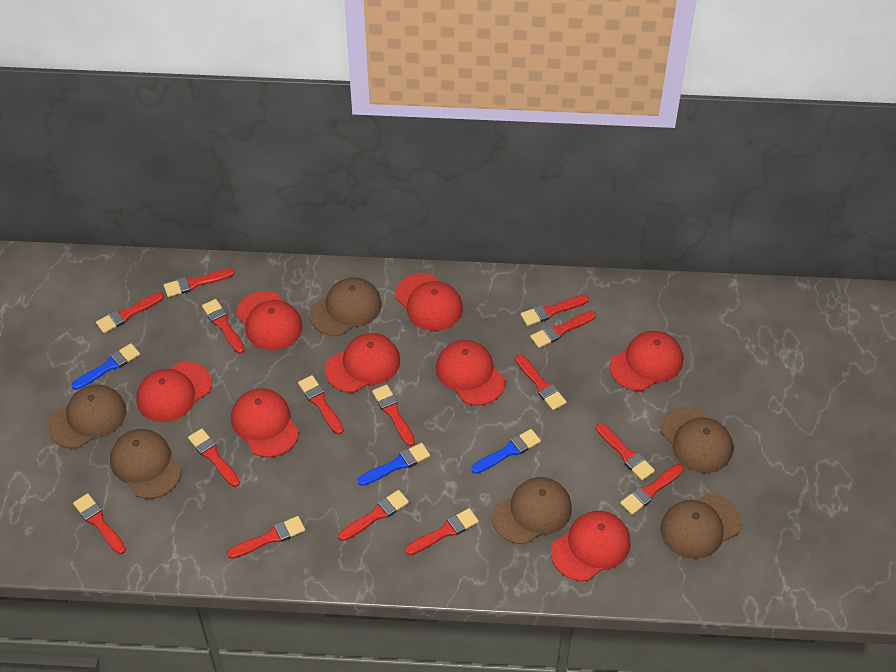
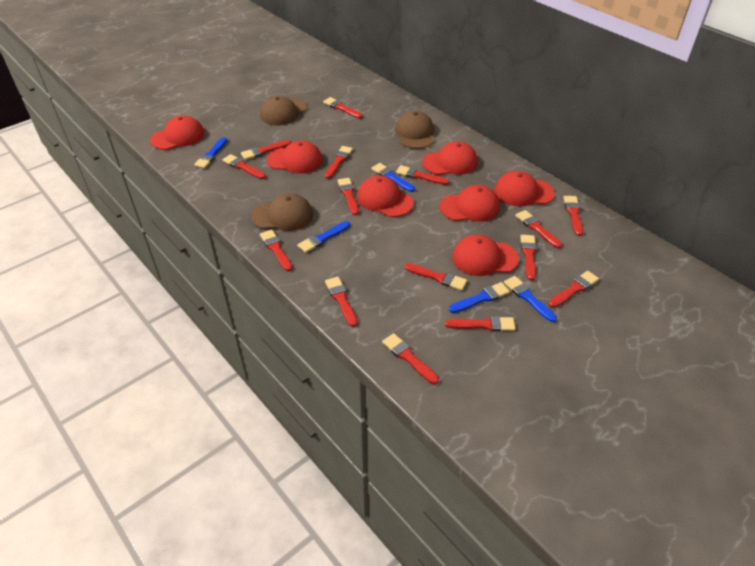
blue brush: 3 -> 5
brown cap: 6 -> 3
red cap: 8 -> 7

